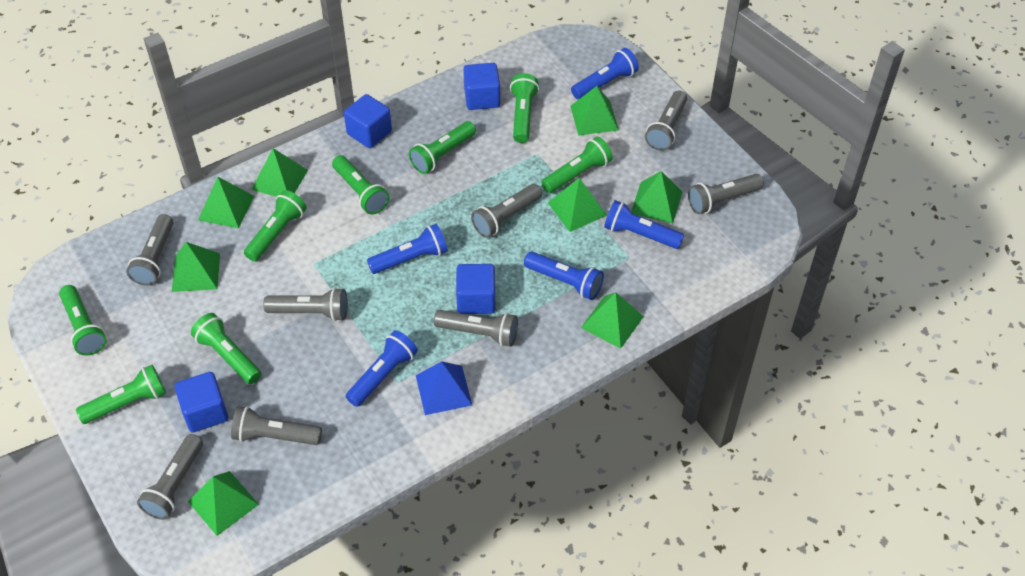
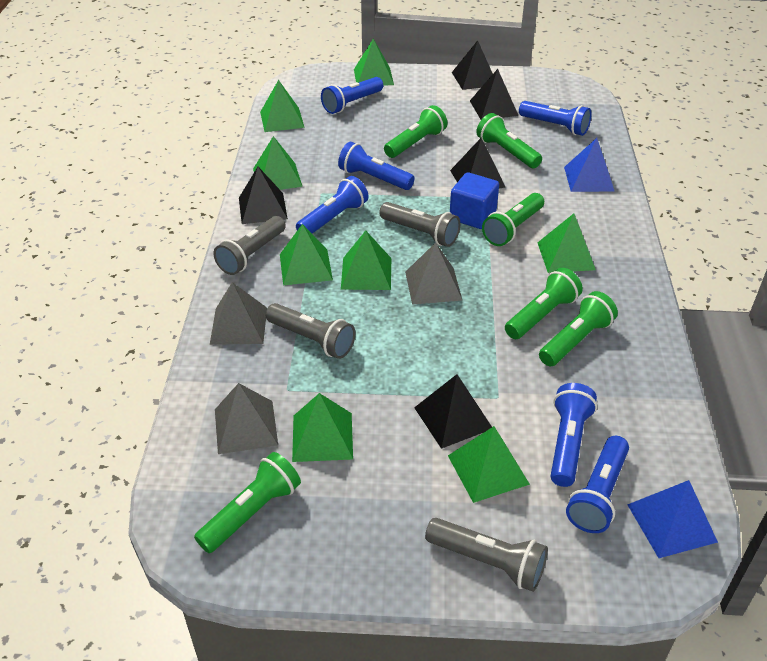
black pyramid: 0 -> 5
blue cube: 4 -> 1
blue flashlight: 5 -> 6
blue pyramid: 1 -> 2
green flashlight: 8 -> 6
grey flashlight: 8 -> 4
grey pyramid: 0 -> 3

